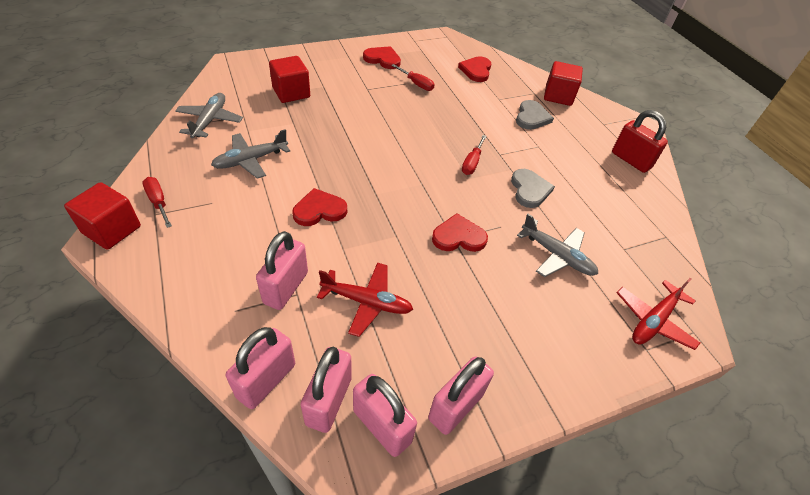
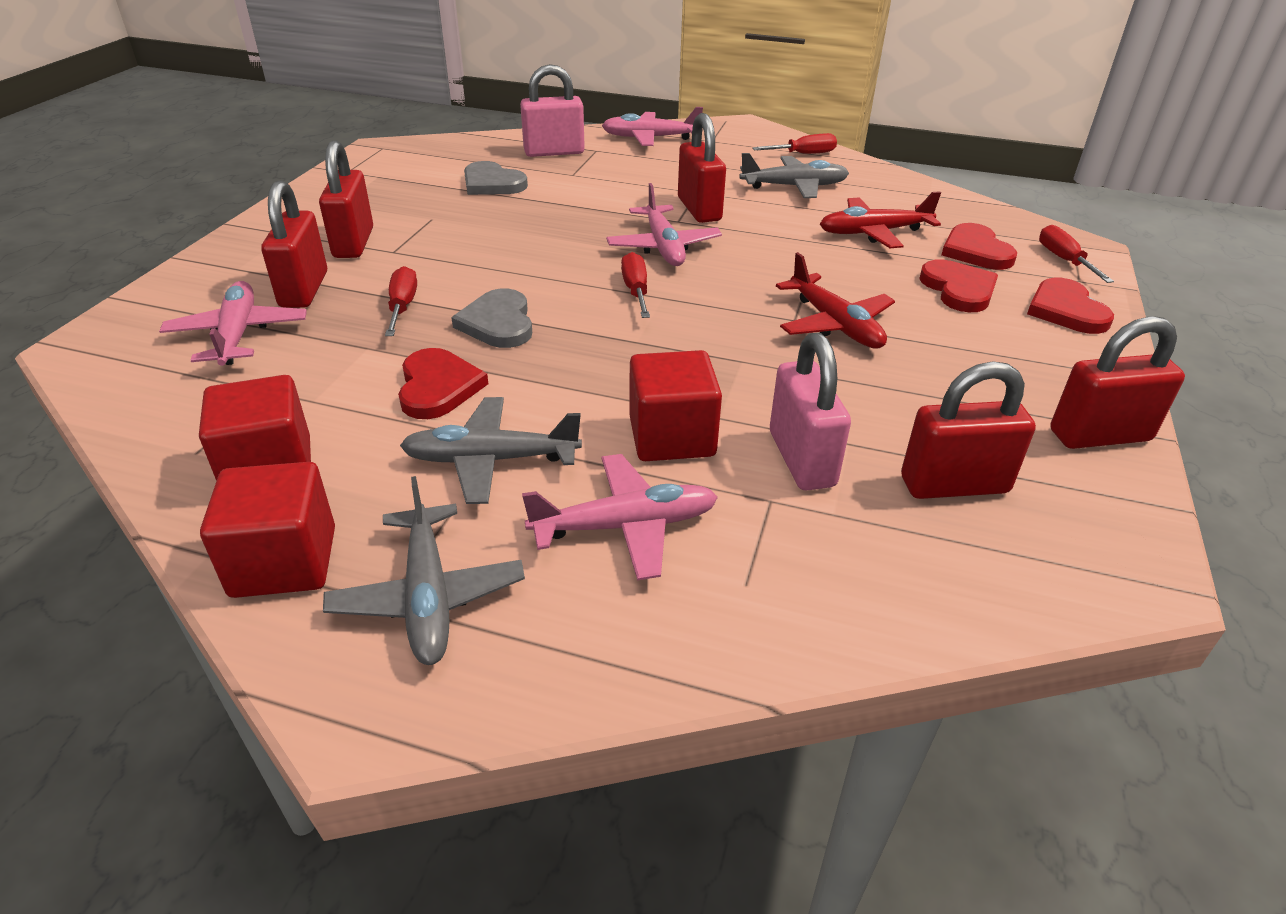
pink padlock: 5 -> 2
pink plane: 0 -> 4
red padlock: 1 -> 5
red screwdriver: 3 -> 4

